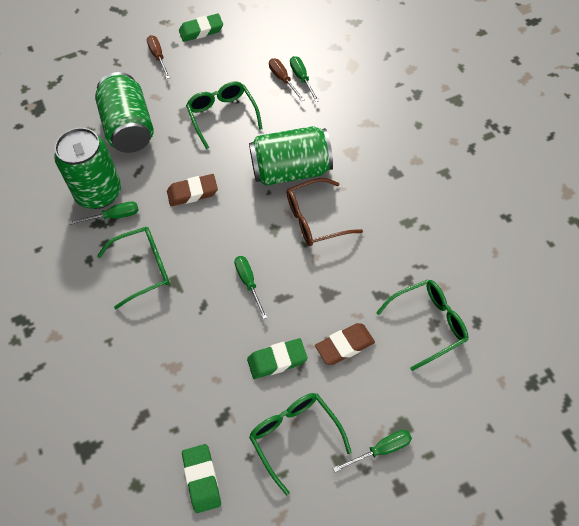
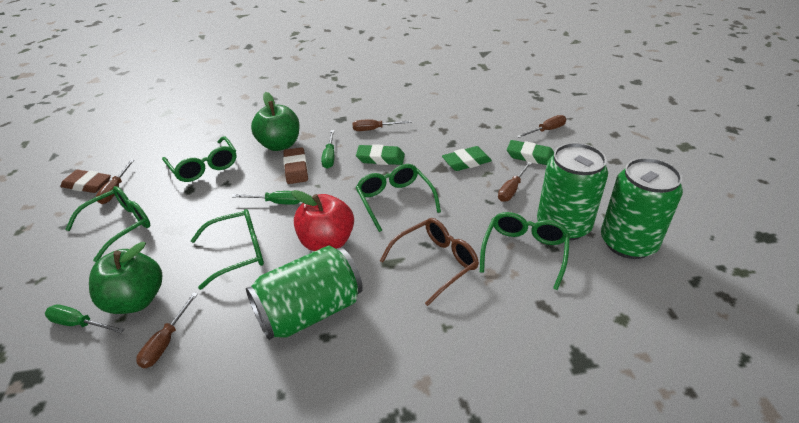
brown screwdriver: 2 -> 5
green apple: 0 -> 2
green glasses: 4 -> 5
green screwdriver: 4 -> 3
red apple: 0 -> 1

